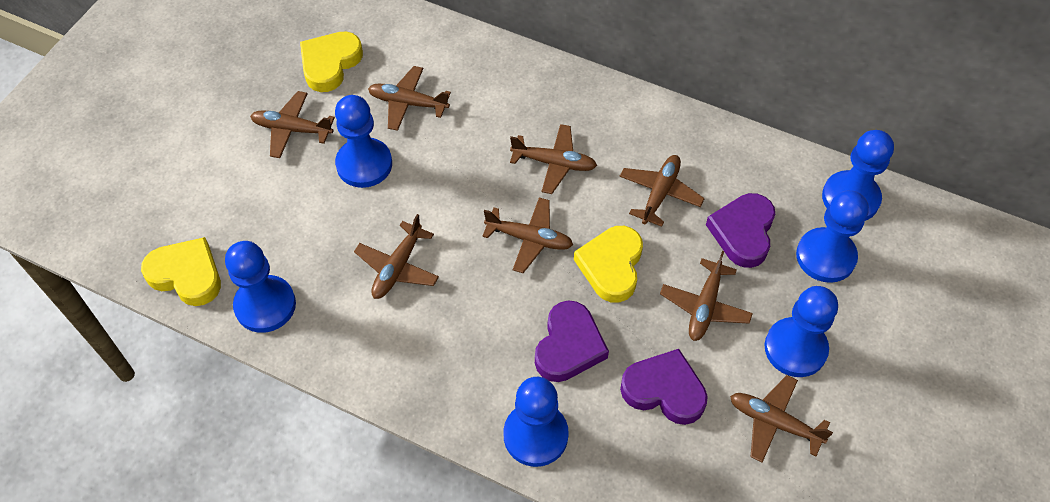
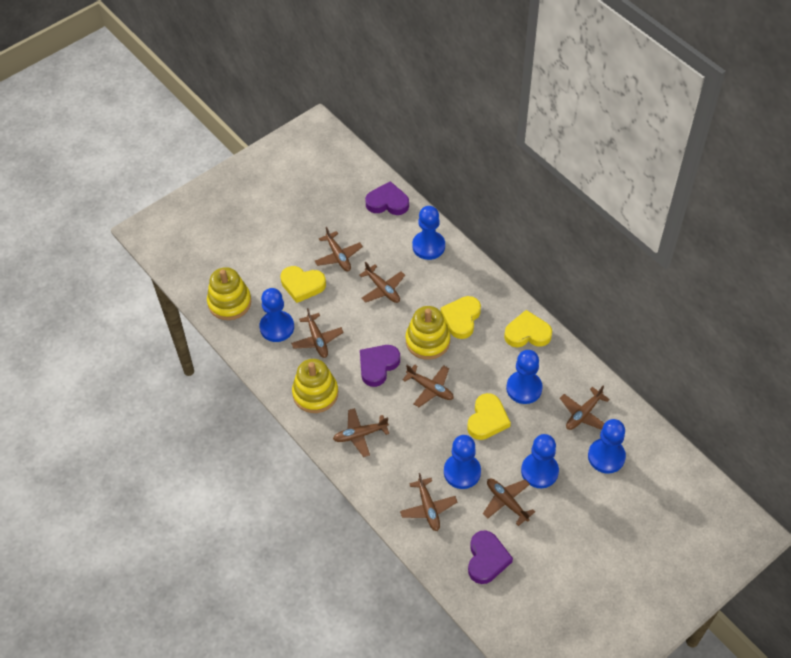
yellow heart: 3 -> 4
yellow stacking toy: 0 -> 3

